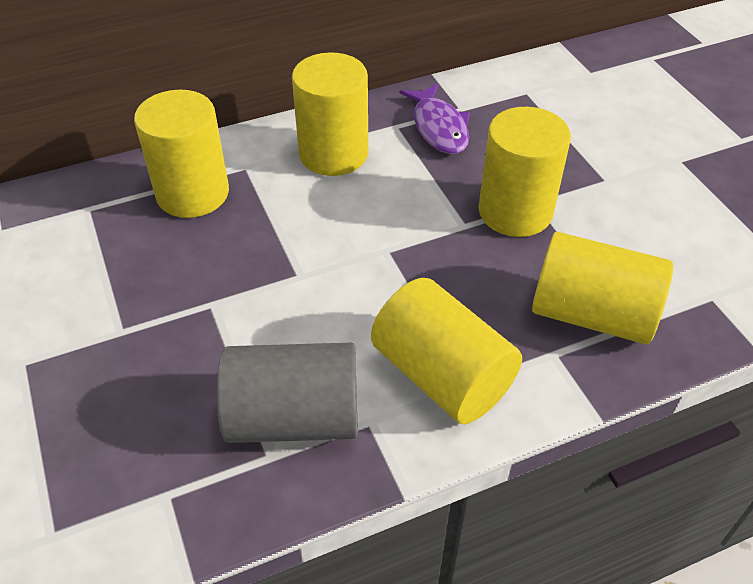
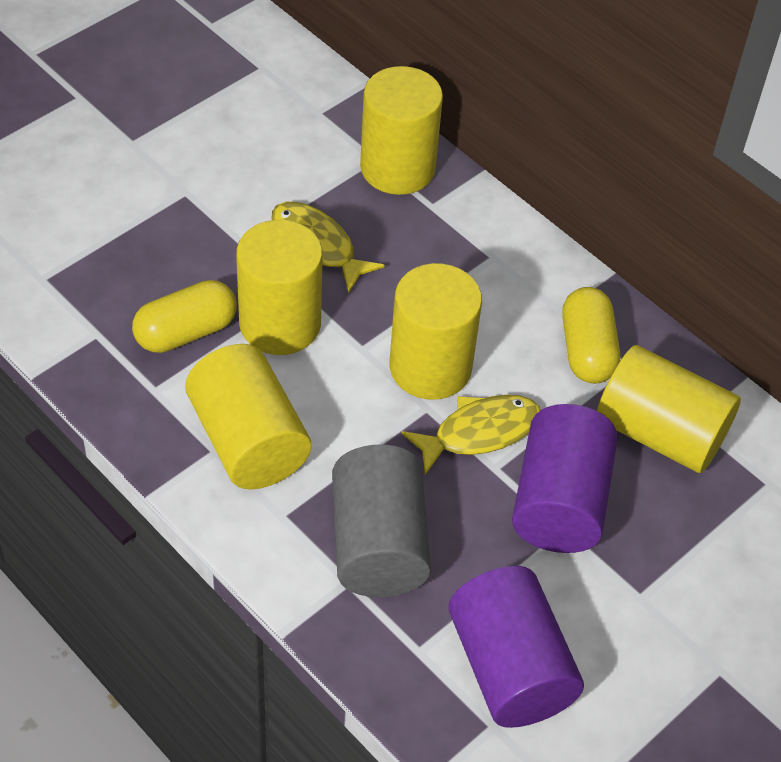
purple cylinder: 0 -> 2
purple fish: 1 -> 0
yellow capsule: 0 -> 2
yellow fish: 0 -> 2

